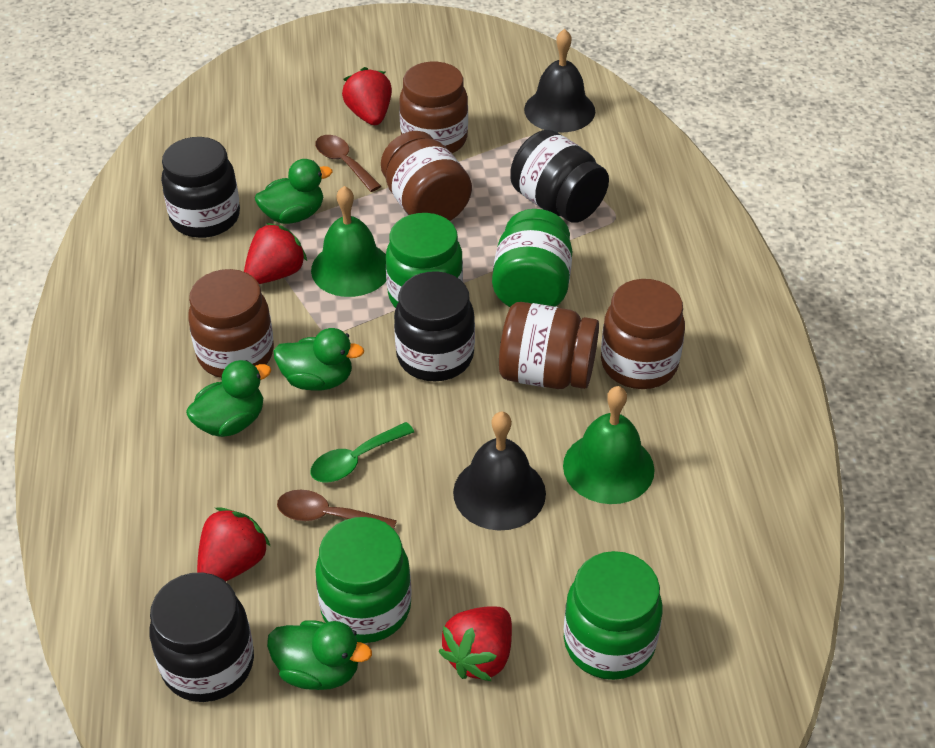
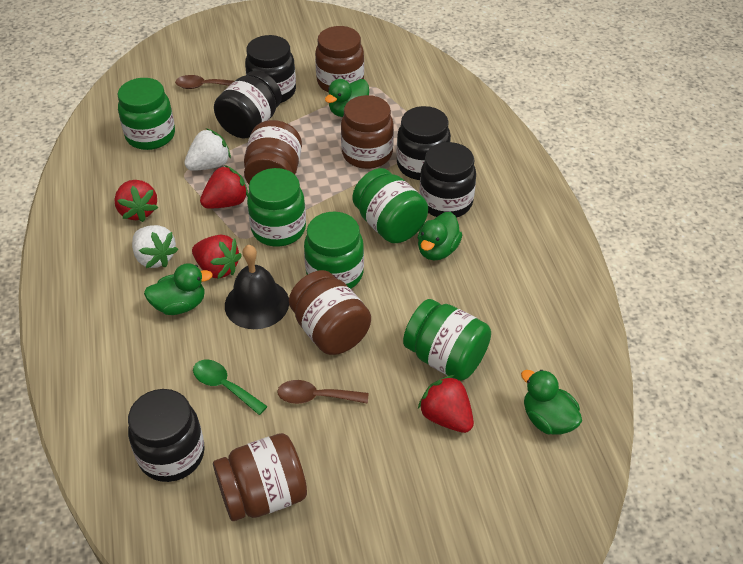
black bell: 2 -> 1
black jar: 4 -> 5
green bell: 2 -> 0
green jar: 4 -> 5
white strawberry: 0 -> 2

